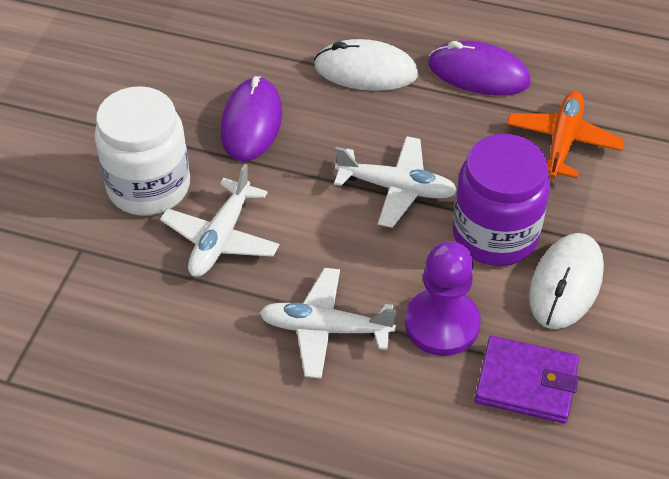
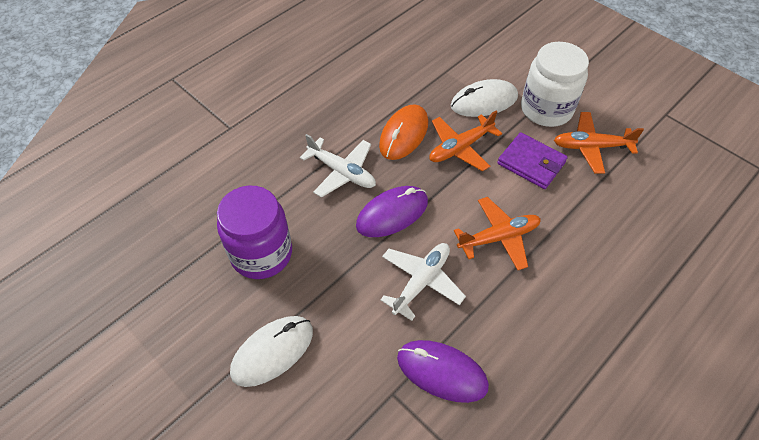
orange mouse: 0 -> 1
orange plane: 1 -> 3
purple pawn: 1 -> 0
white plane: 3 -> 2

